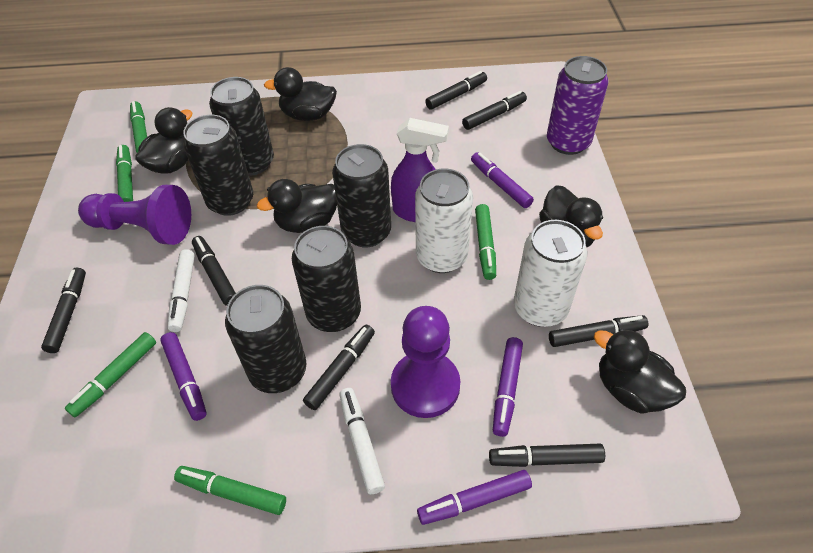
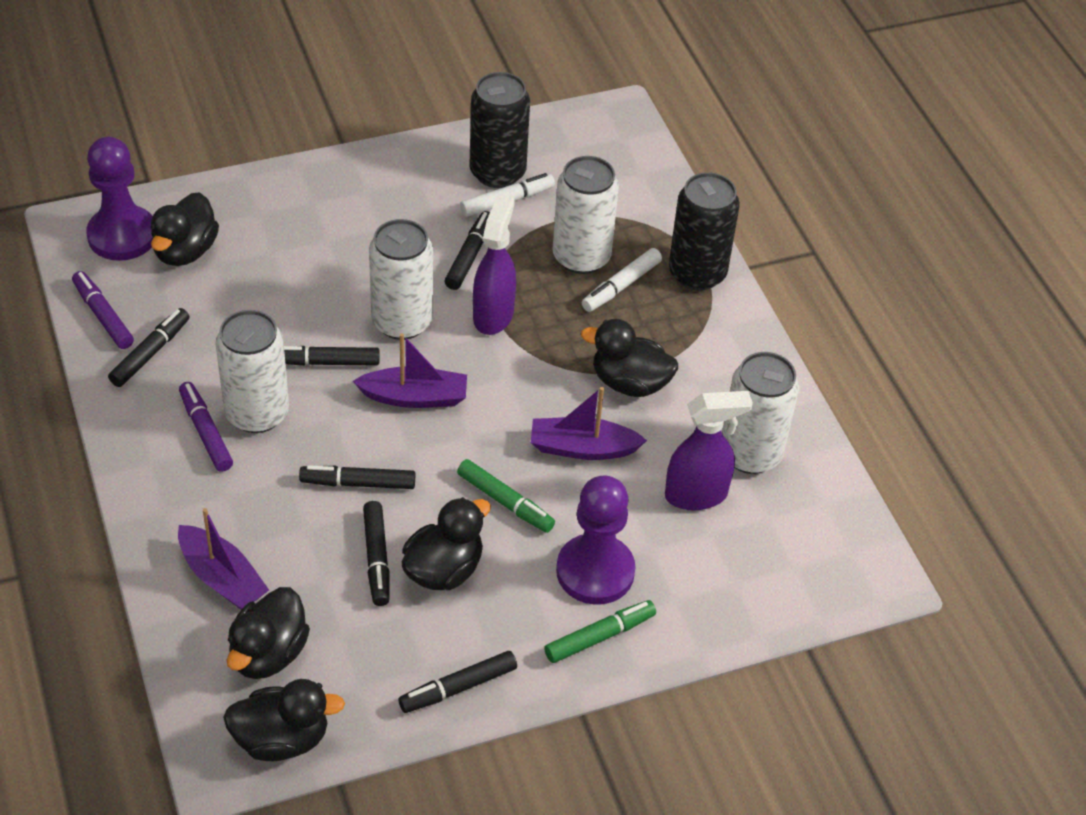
black can: 5 -> 2
black marker: 7 -> 6
green marker: 5 -> 2
purple boat: 0 -> 3
purple can: 1 -> 0
purple marker: 4 -> 2
purple spray bottle: 1 -> 2
white can: 2 -> 4

